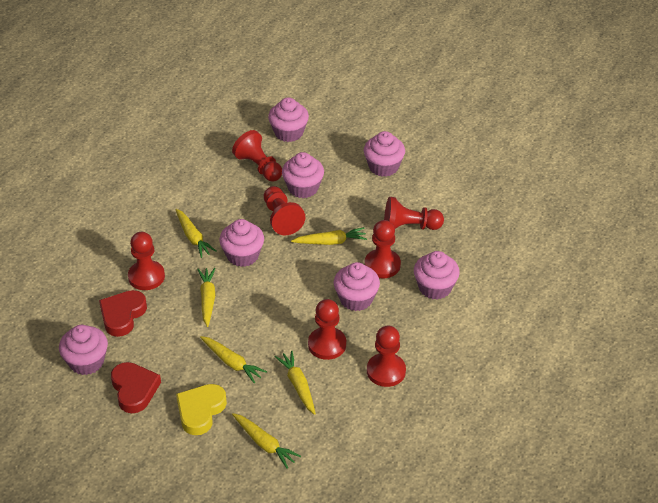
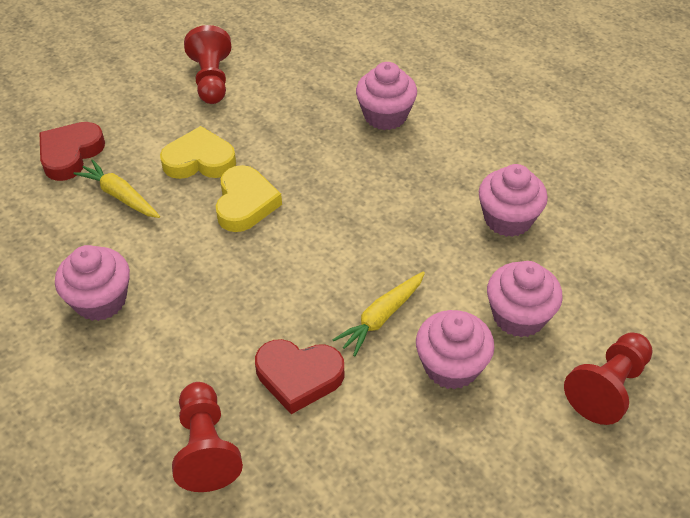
pink cupcake: 7 -> 5
red pawn: 7 -> 3
yellow carrot: 6 -> 2
yellow heart: 1 -> 2

